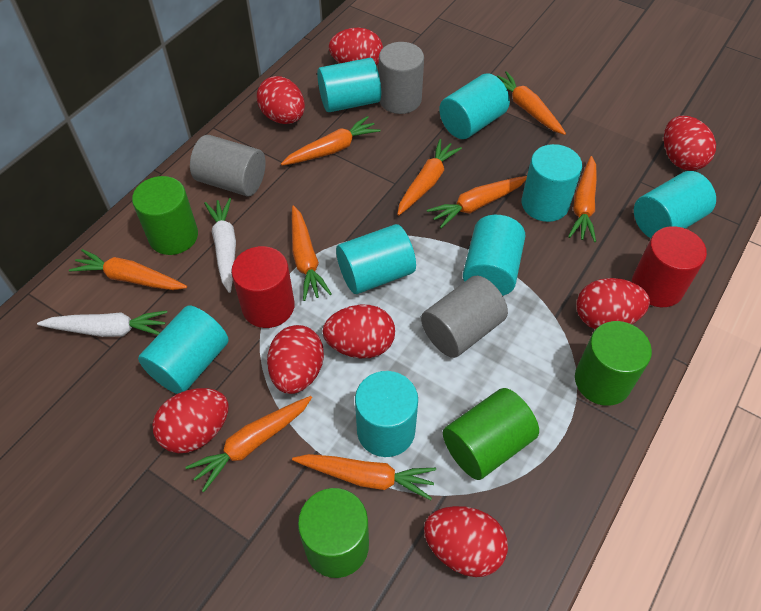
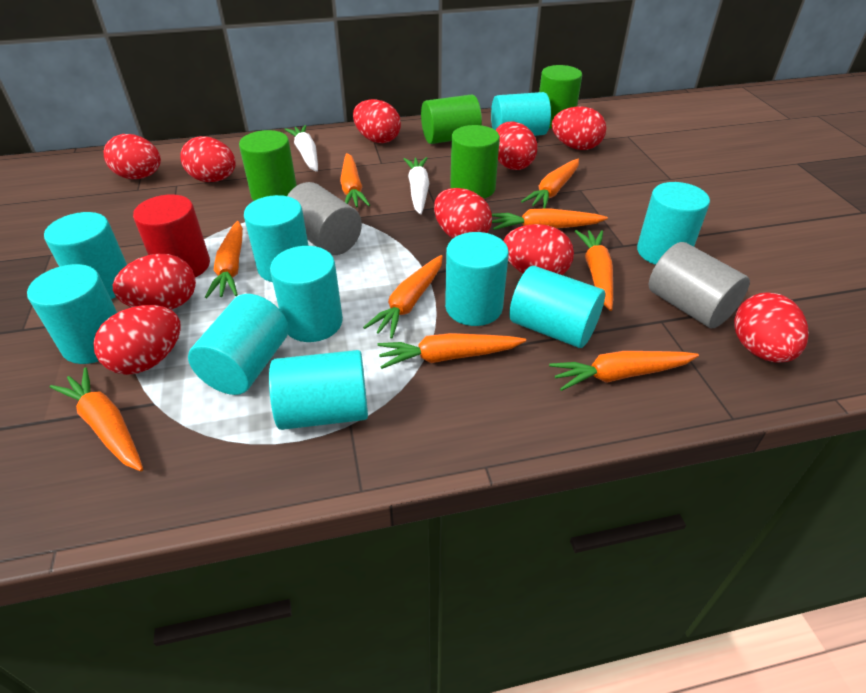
grey cylinder: 3 -> 2
red cylinder: 2 -> 1
red egg: 8 -> 10
turquoise cylinder: 8 -> 10

